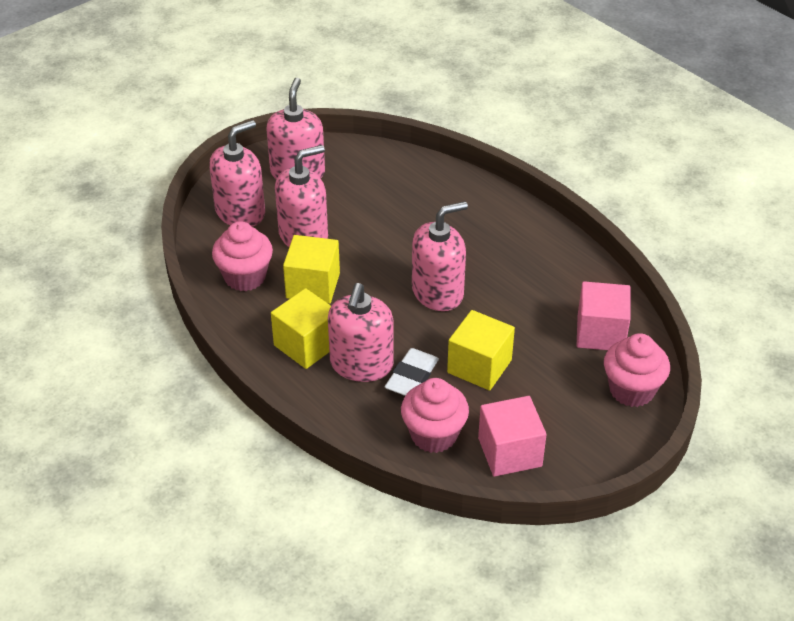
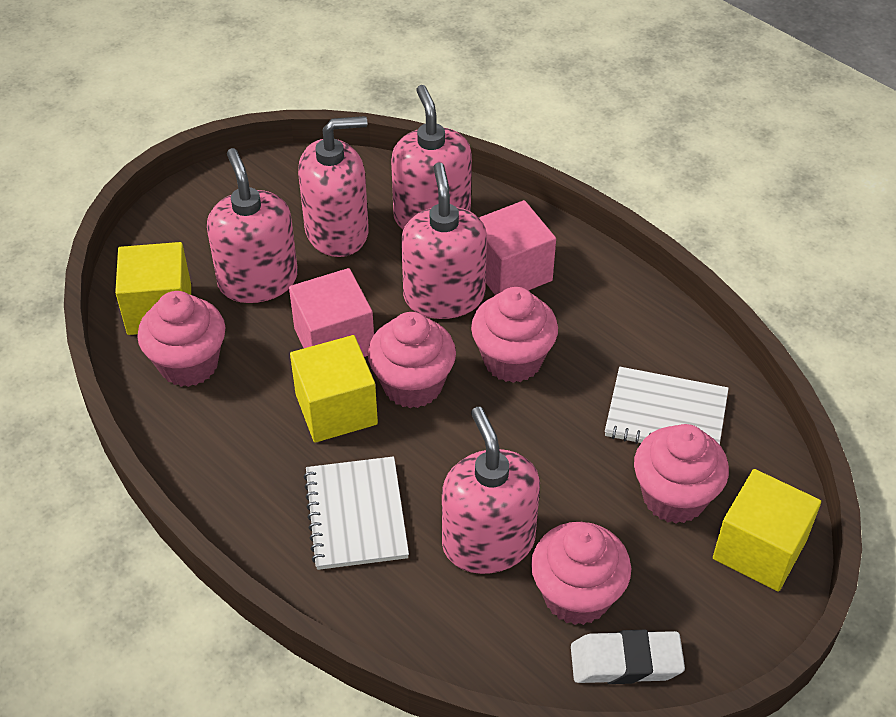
pink cupcake: 3 -> 5
white notebook: 0 -> 2

